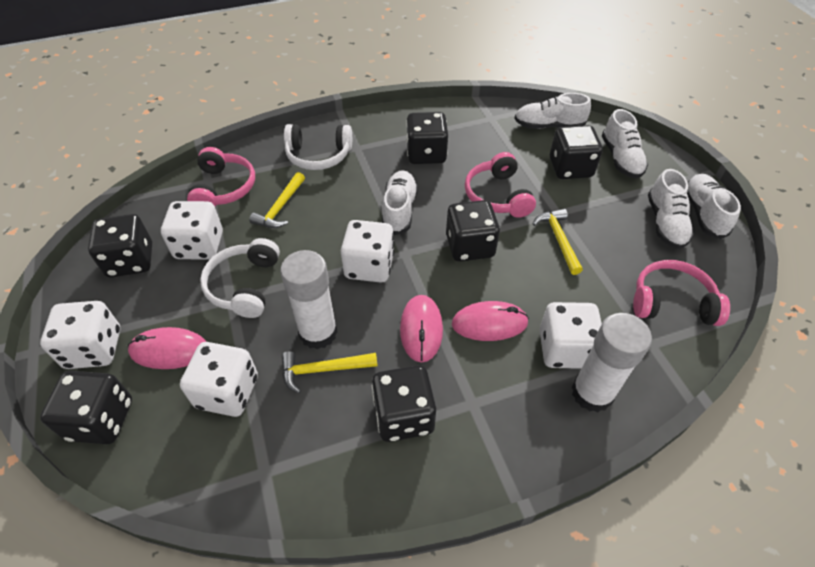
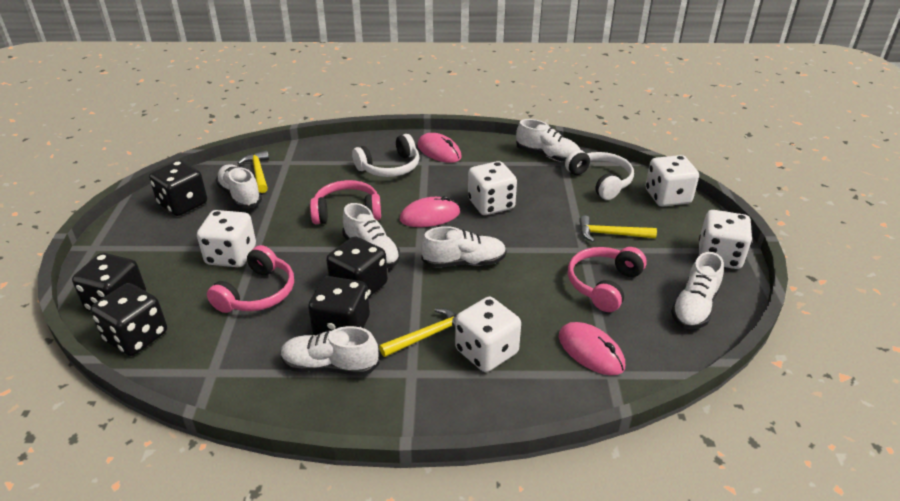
black dice: 6 -> 5
white glue stick: 2 -> 0
white shoe: 5 -> 6

